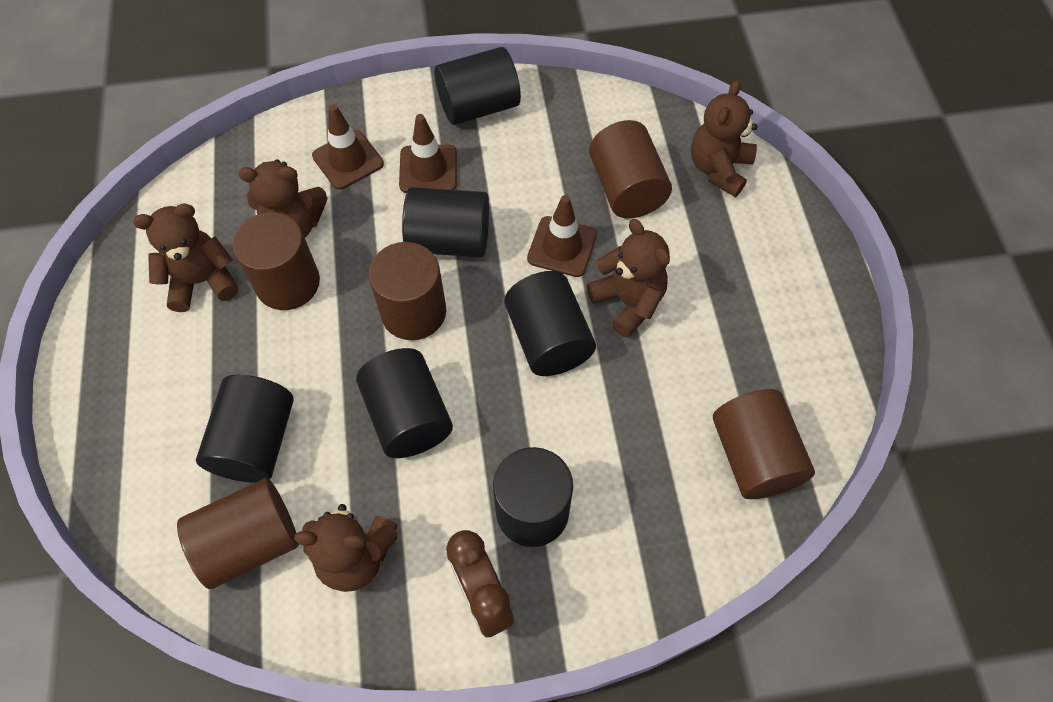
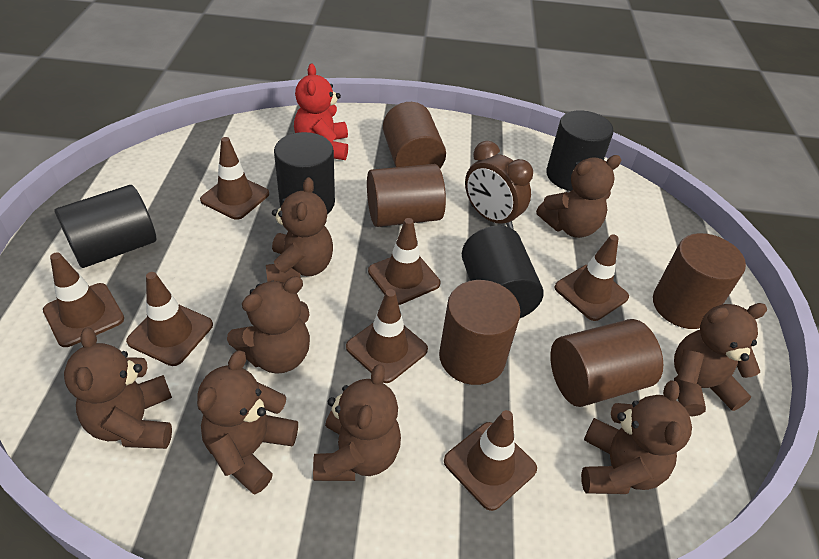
black cylinder: 6 -> 4
brown teddy bear: 5 -> 8
brown traffic cone: 3 -> 7
red teddy bear: 0 -> 1

